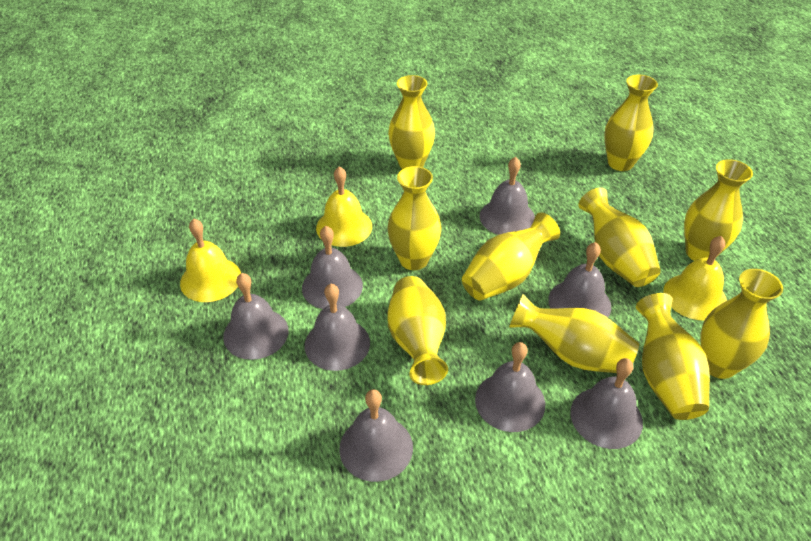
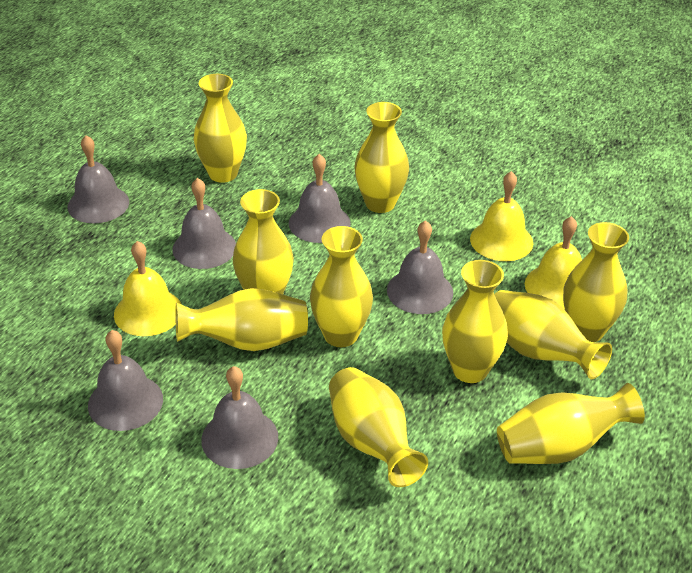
grey bell: 8 -> 6

